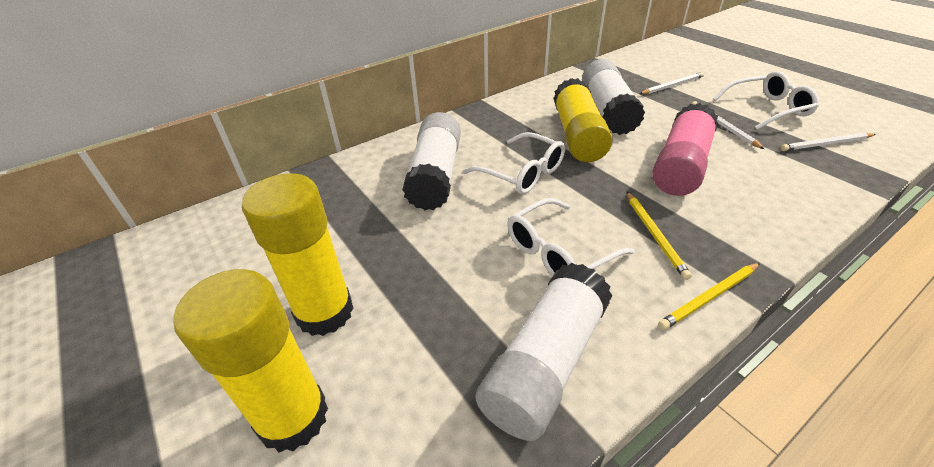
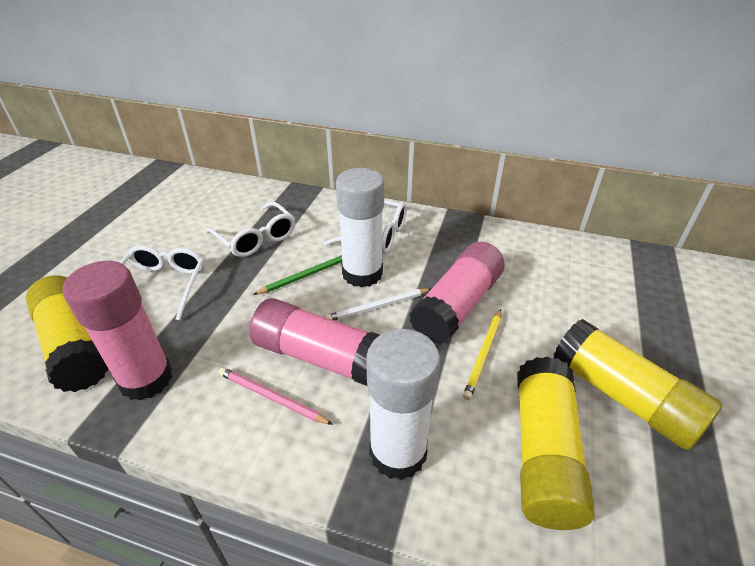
green pencil: 0 -> 1
pink glue stick: 1 -> 3
pink pencil: 0 -> 1
white glue stick: 3 -> 2
white pencil: 3 -> 1
yellow pencil: 2 -> 1

